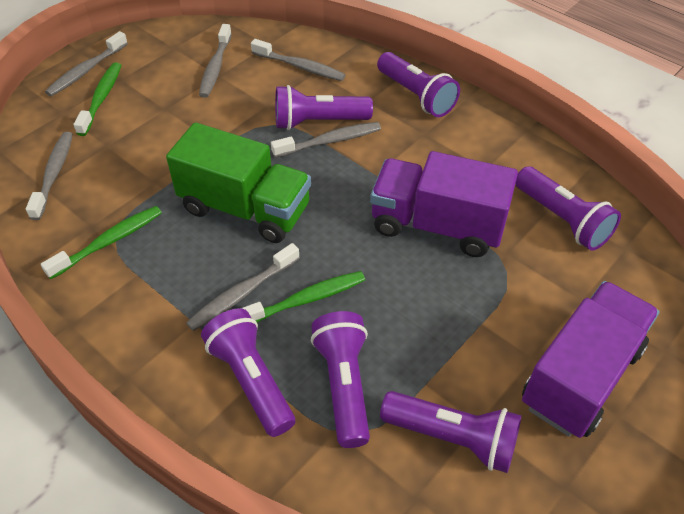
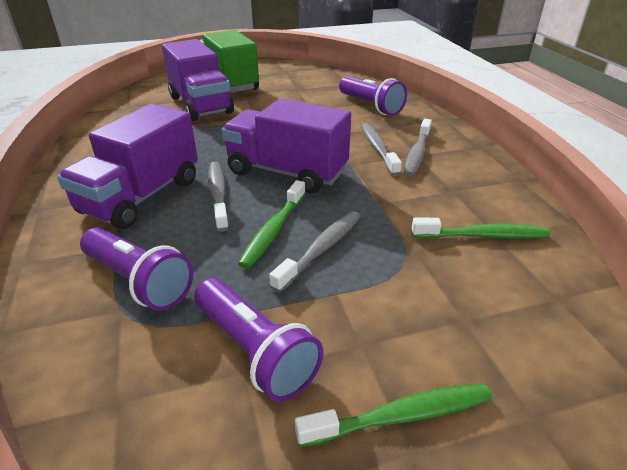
grey toothbrush: 6 -> 4
purple flashlight: 6 -> 3
purple truck: 2 -> 3

